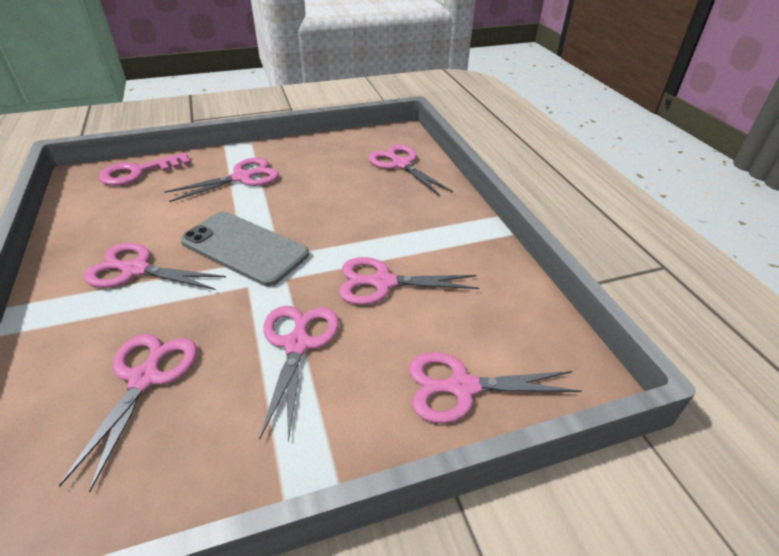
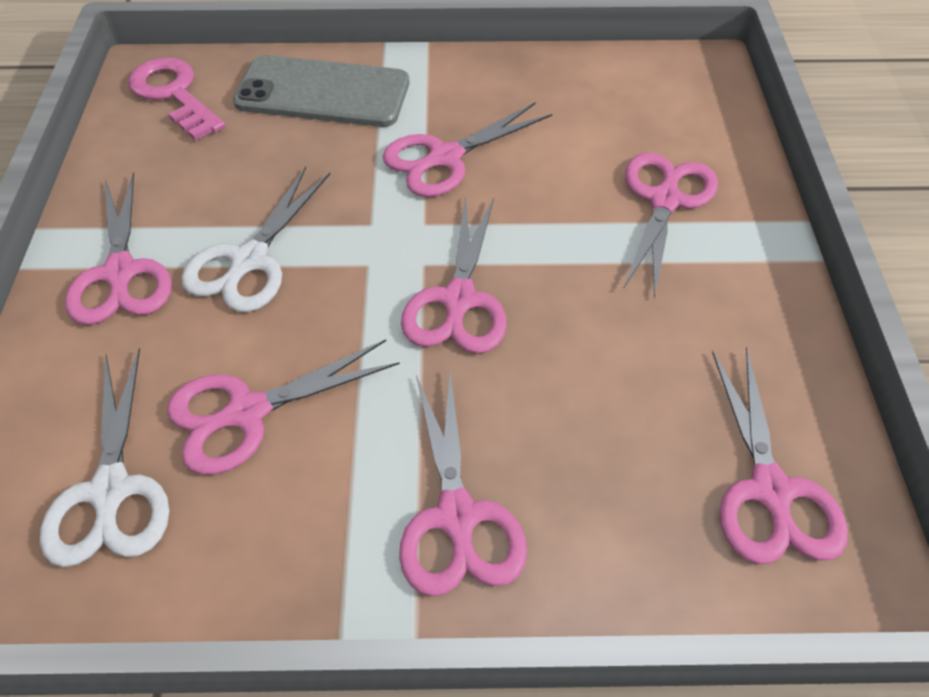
white scissors: 0 -> 2

